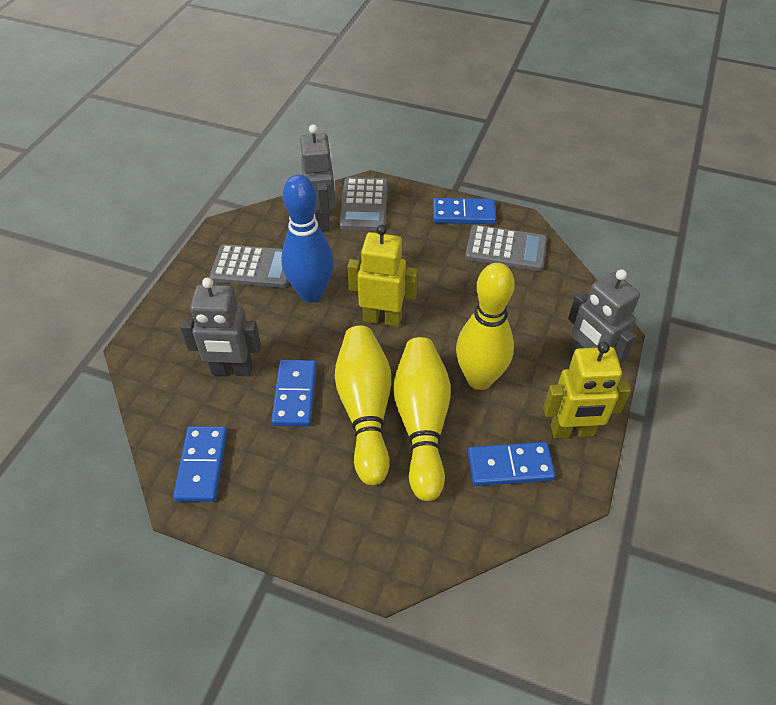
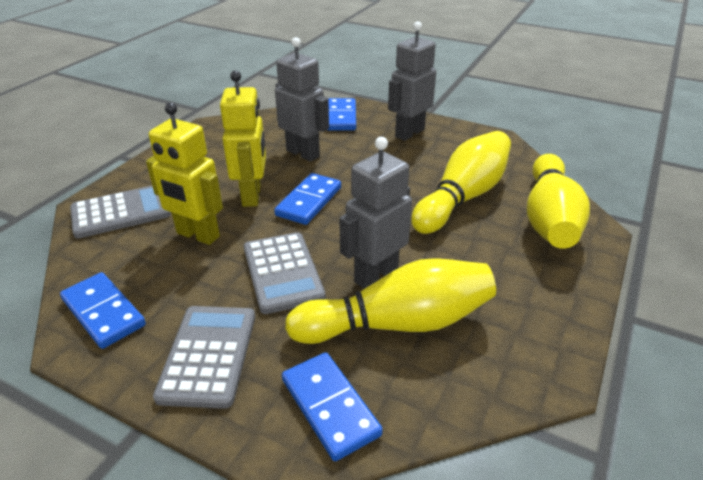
blue bowling pin: 1 -> 0

